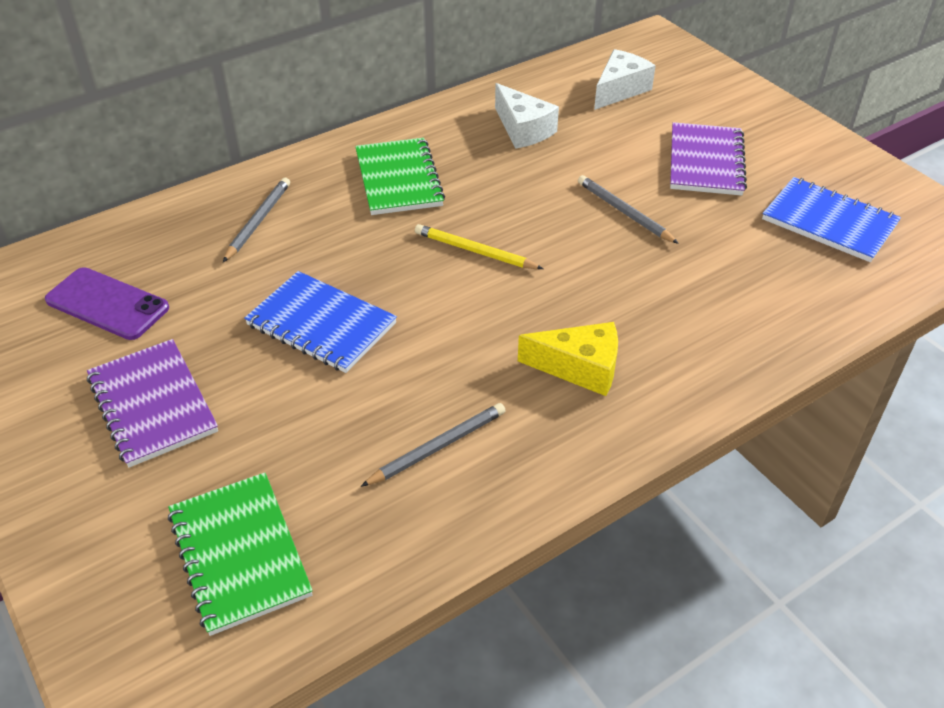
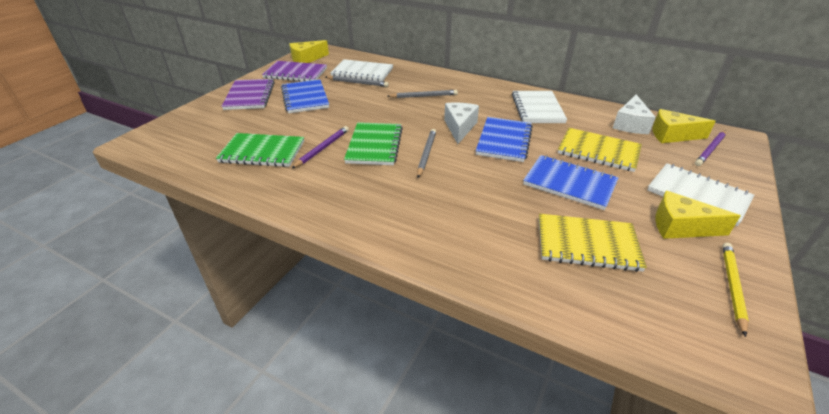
blue notebook: 2 -> 3
purple pencil: 0 -> 2
purple phone: 1 -> 0
white notebook: 0 -> 3
yellow cheese: 1 -> 3
yellow notebook: 0 -> 2

